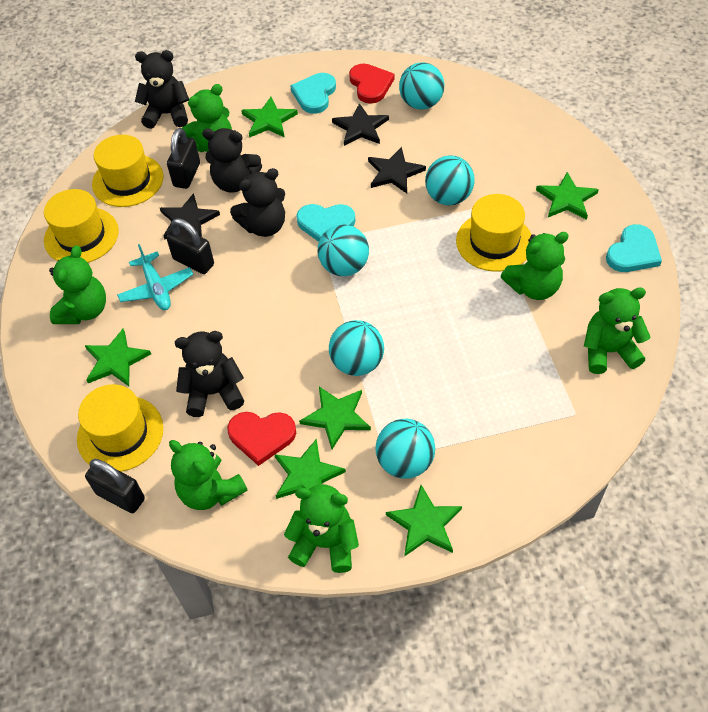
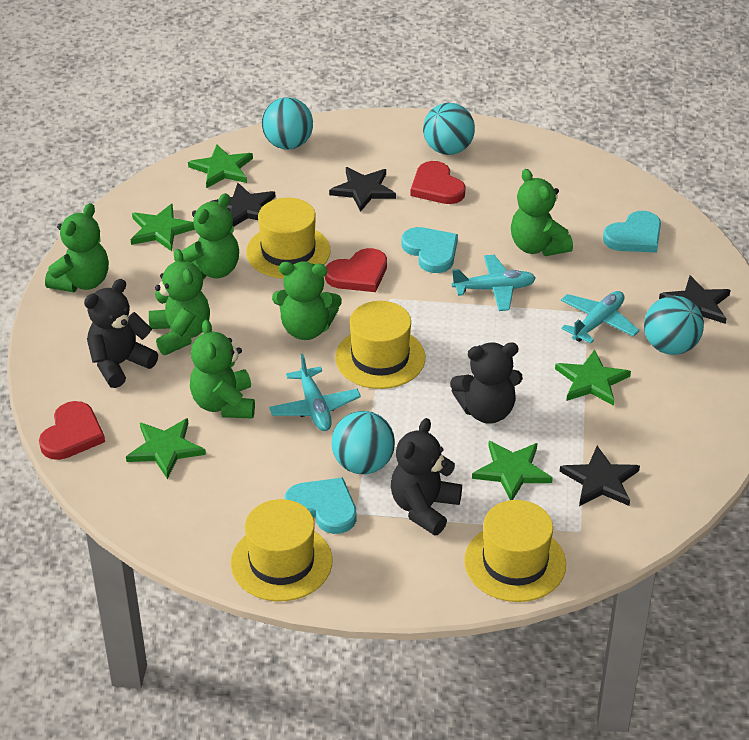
black padlock: 3 -> 0
black star: 3 -> 4
black teddy bear: 4 -> 3
green star: 6 -> 5
red heart: 2 -> 3
turquoise ball: 5 -> 4
turquoise plane: 1 -> 3

